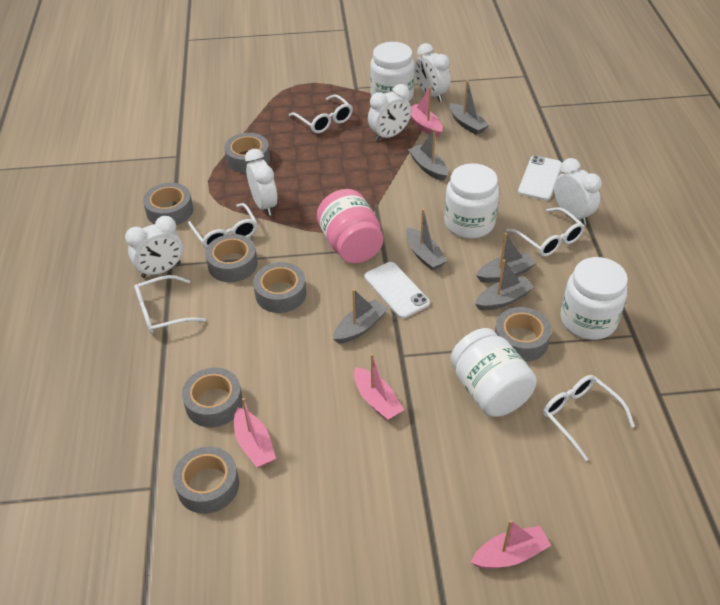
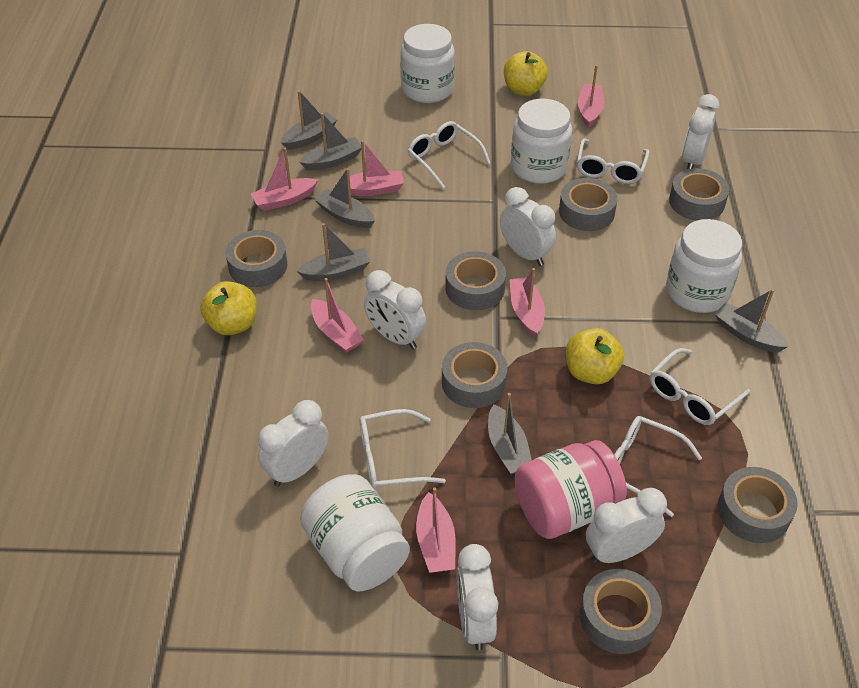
pink boat: 4 -> 6
white clock: 5 -> 6
white phone: 2 -> 0
yellow apple: 0 -> 3

